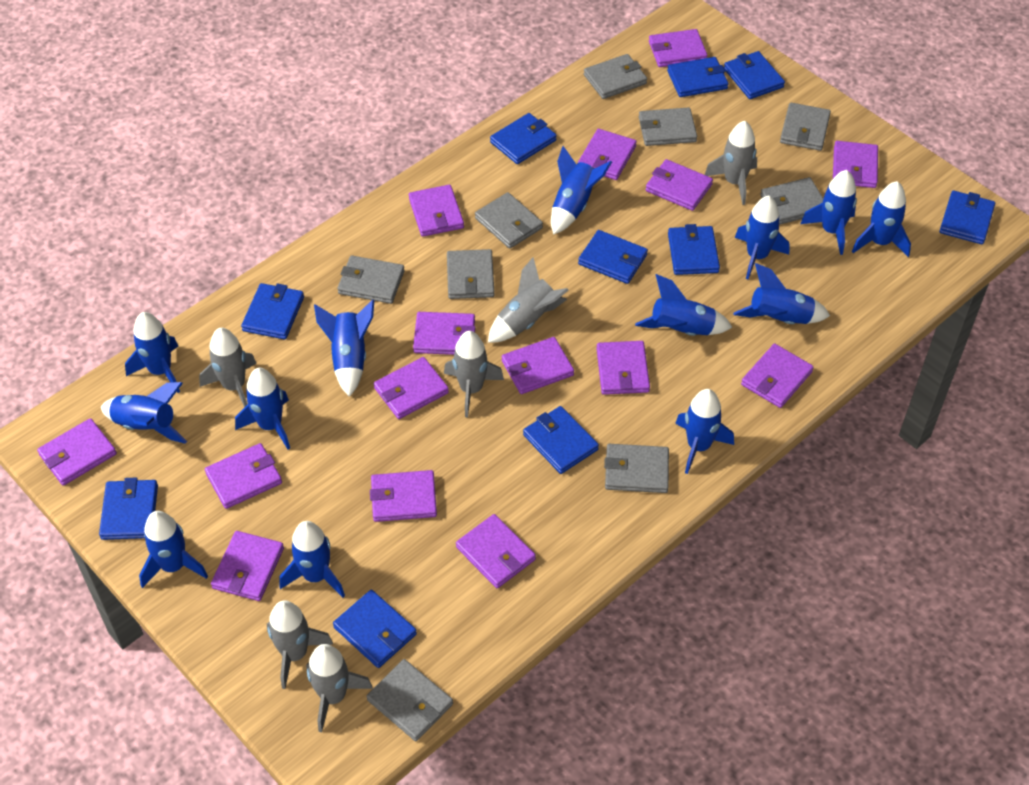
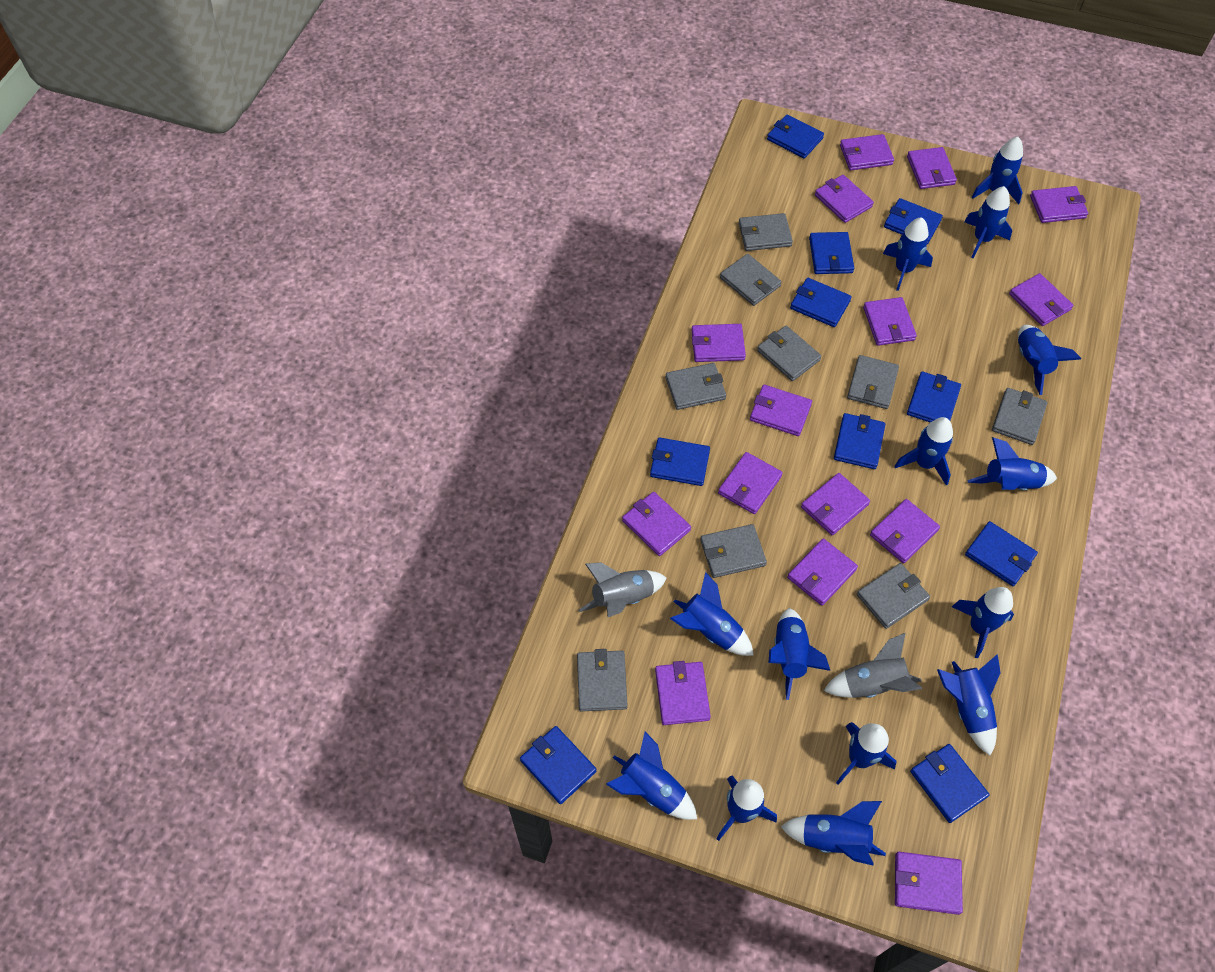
blue rocket: 13 -> 14
grey rocket: 6 -> 2

